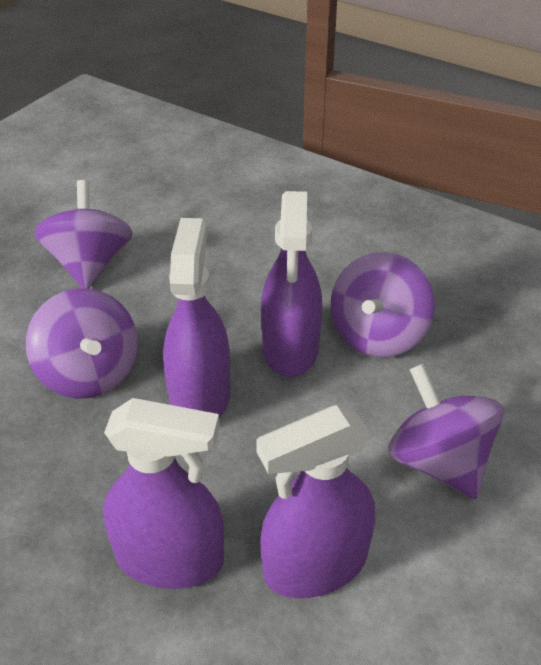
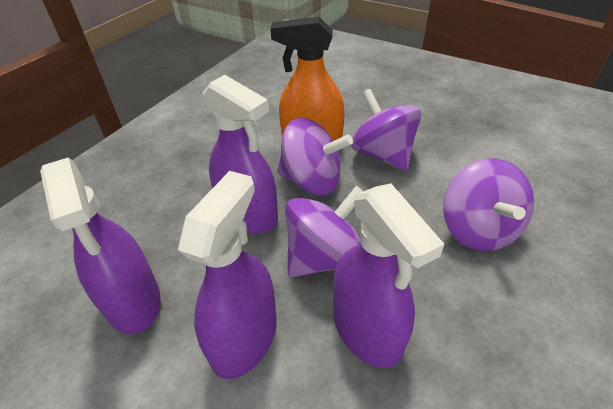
orange spray bottle: 0 -> 1

